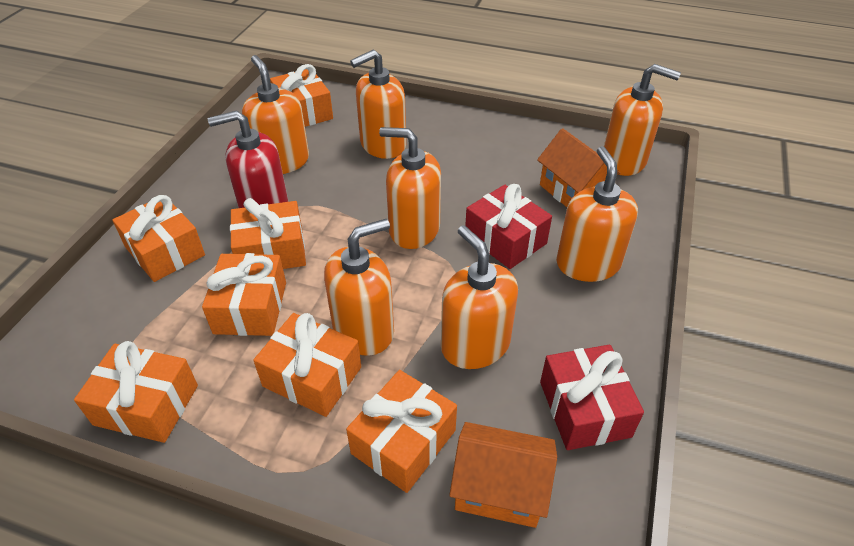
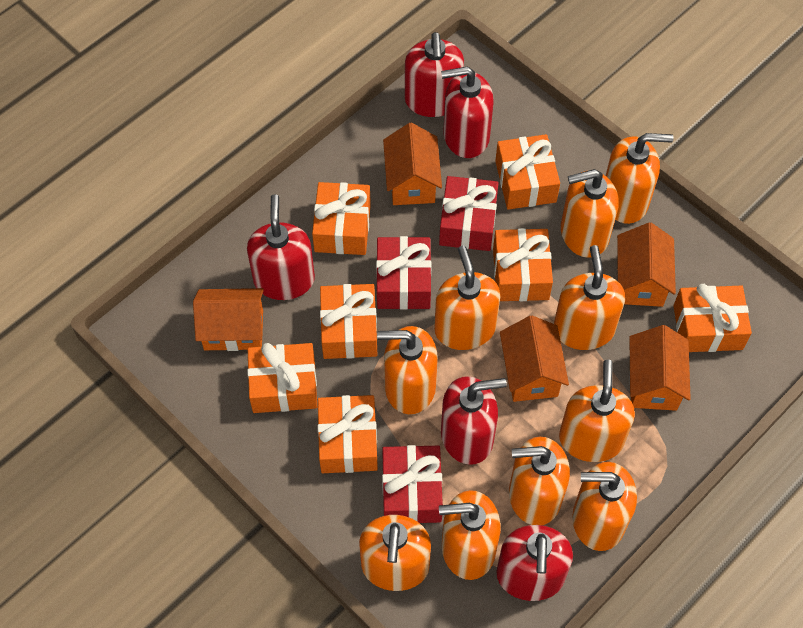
orange house: 2 -> 5
orange soap dispenser: 7 -> 10
red gift: 2 -> 3
red soap dispenser: 1 -> 5

